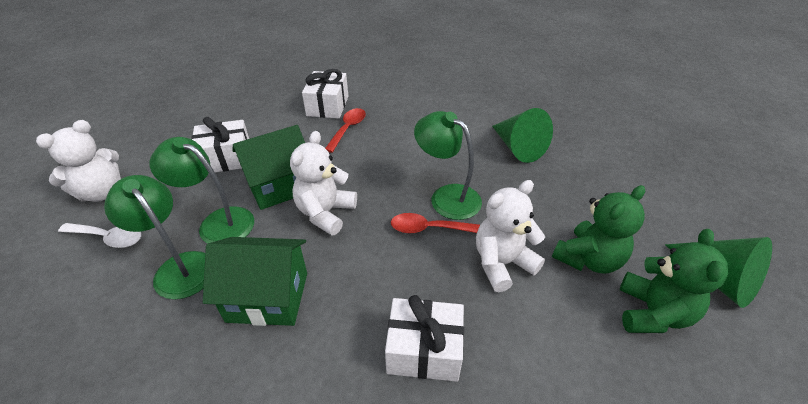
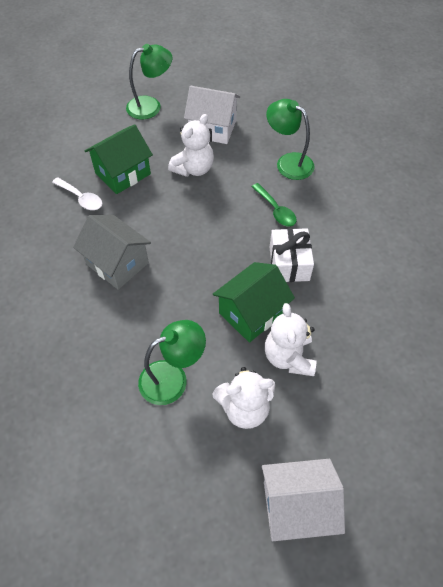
green cone: 2 -> 0
green spoon: 0 -> 1
green teddy bear: 2 -> 0
grey house: 0 -> 1
red spoon: 2 -> 0
white gift: 3 -> 1
white house: 0 -> 2

